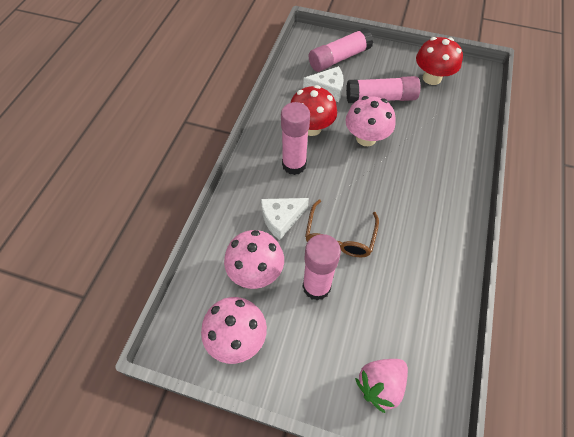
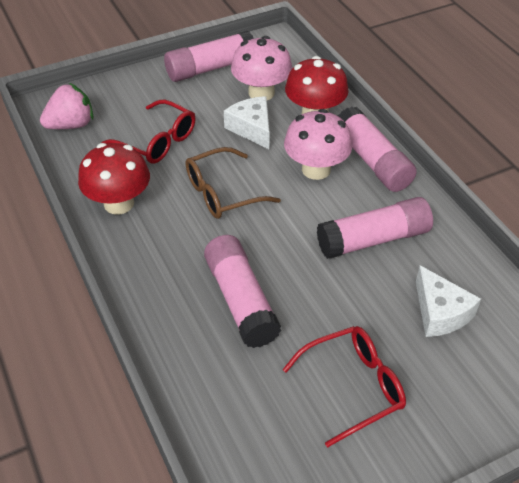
pink mushroom: 3 -> 2
red glasses: 0 -> 2

